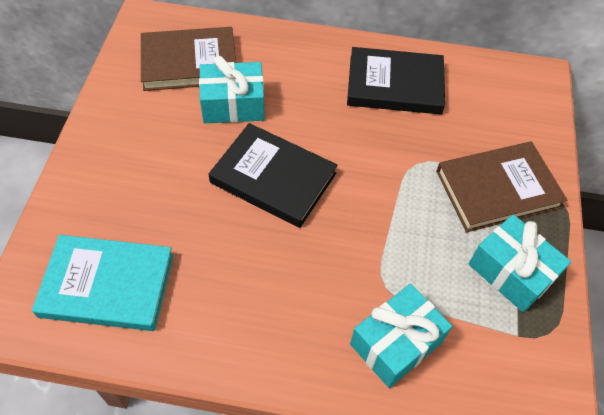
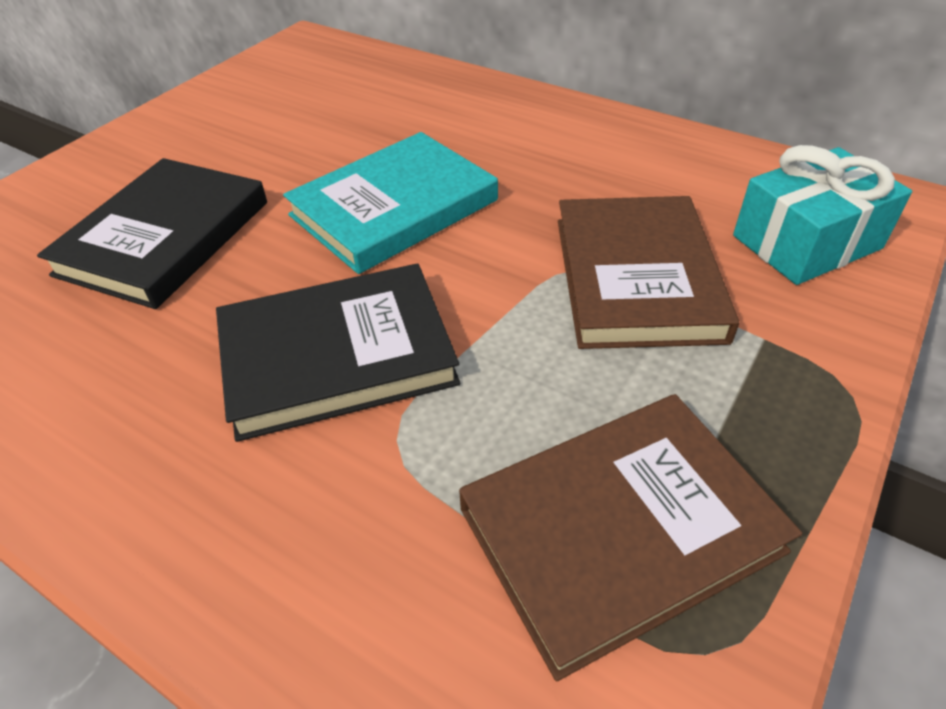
turquoise gift: 3 -> 1

